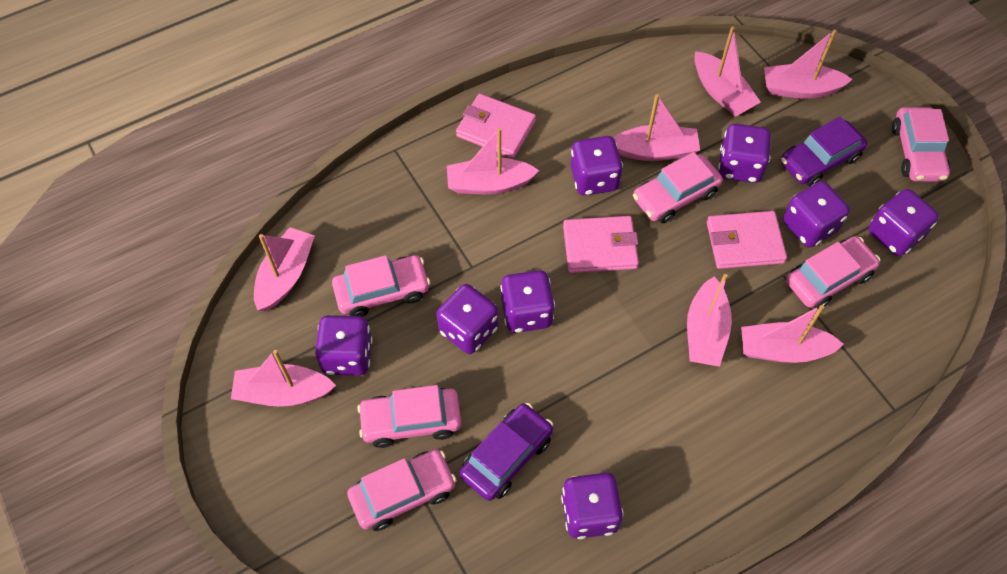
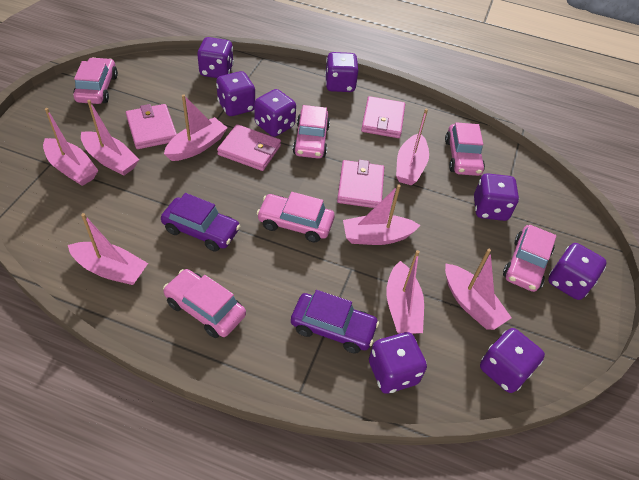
pink wallet: 3 -> 4

